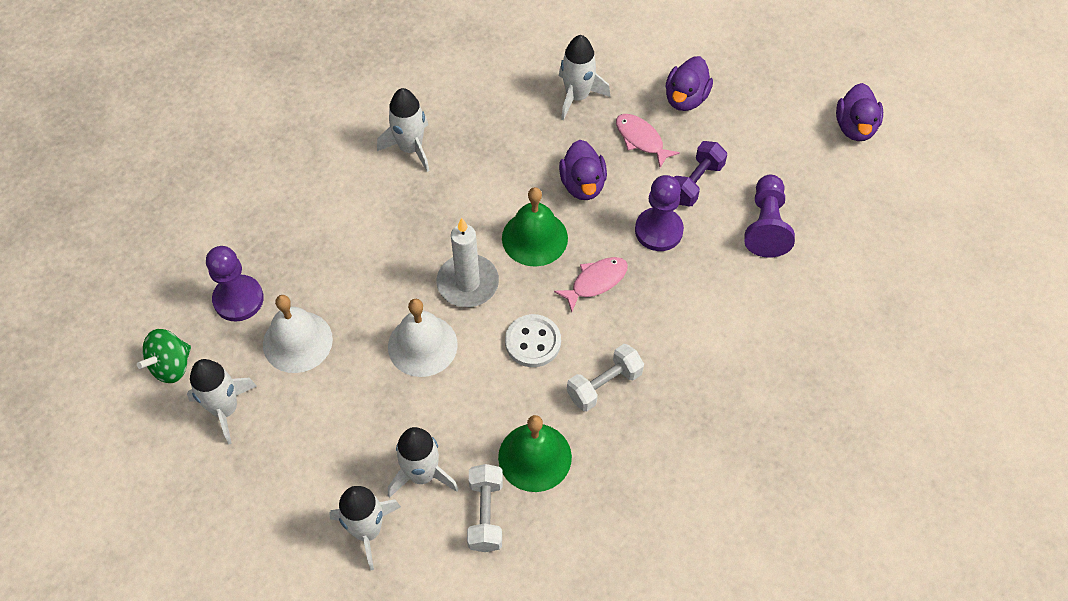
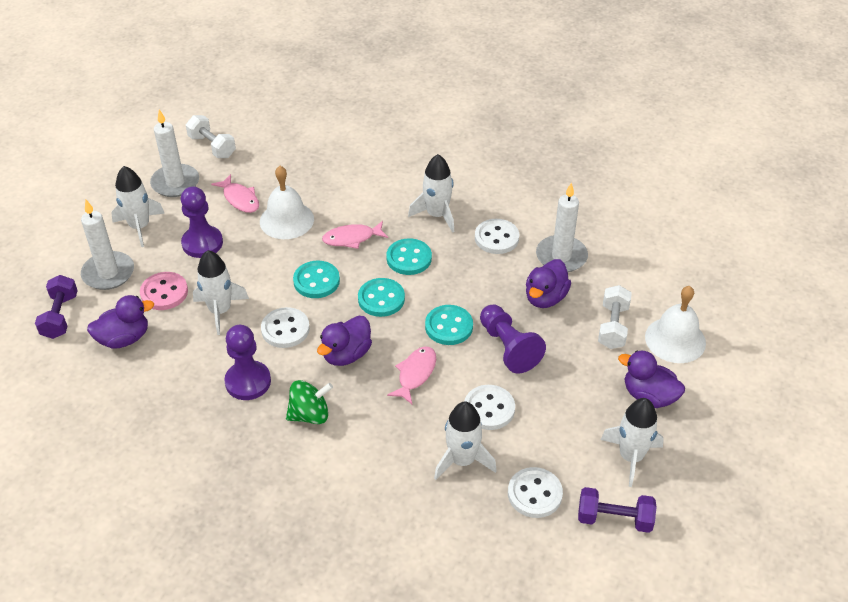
green bell: 2 -> 0
pink button: 0 -> 1
pink fish: 2 -> 3
purple duck: 3 -> 4
purple dumbbell: 1 -> 2
turquoise button: 0 -> 4
white button: 1 -> 4
white candle: 1 -> 3

